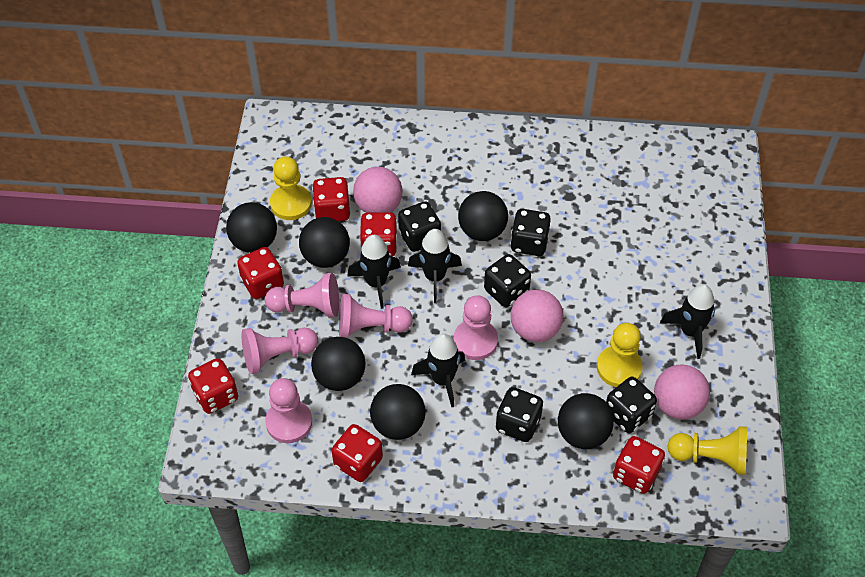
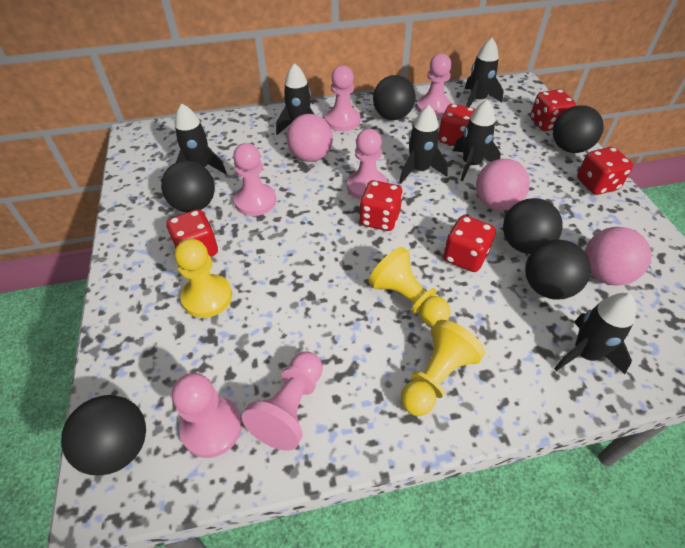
black dice: 5 -> 0
black rocket: 4 -> 6
pink pawn: 5 -> 6

